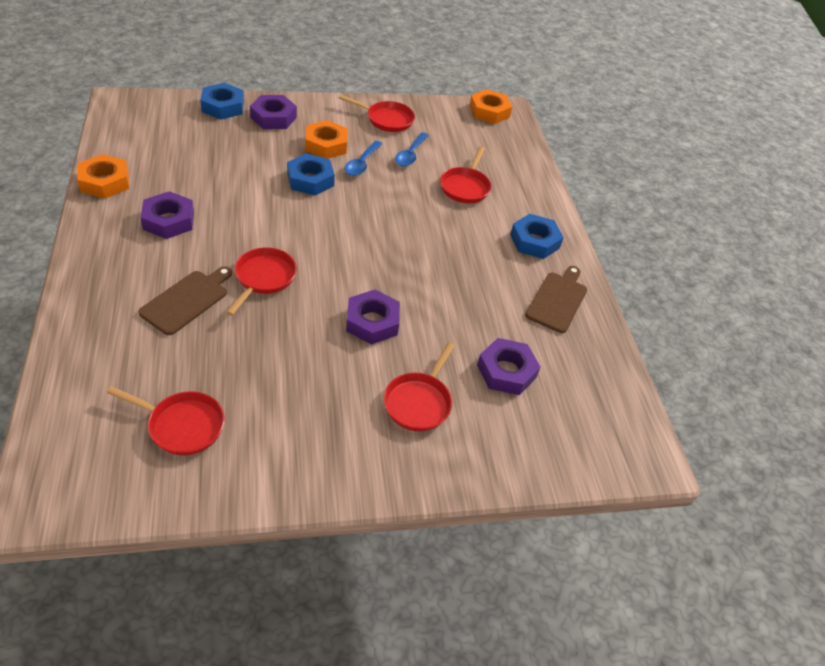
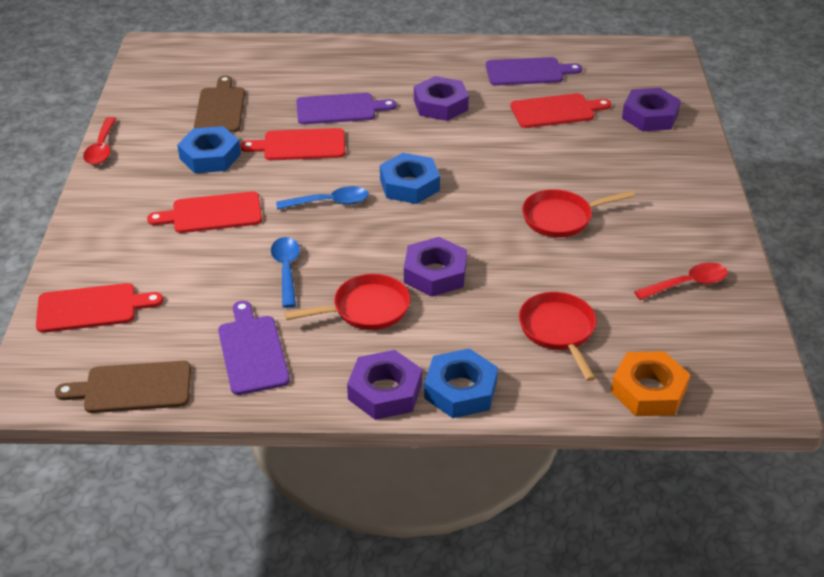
orange nut: 3 -> 1
purple cutting board: 0 -> 3
red cutting board: 0 -> 4
red pan: 5 -> 3
red spoon: 0 -> 2

